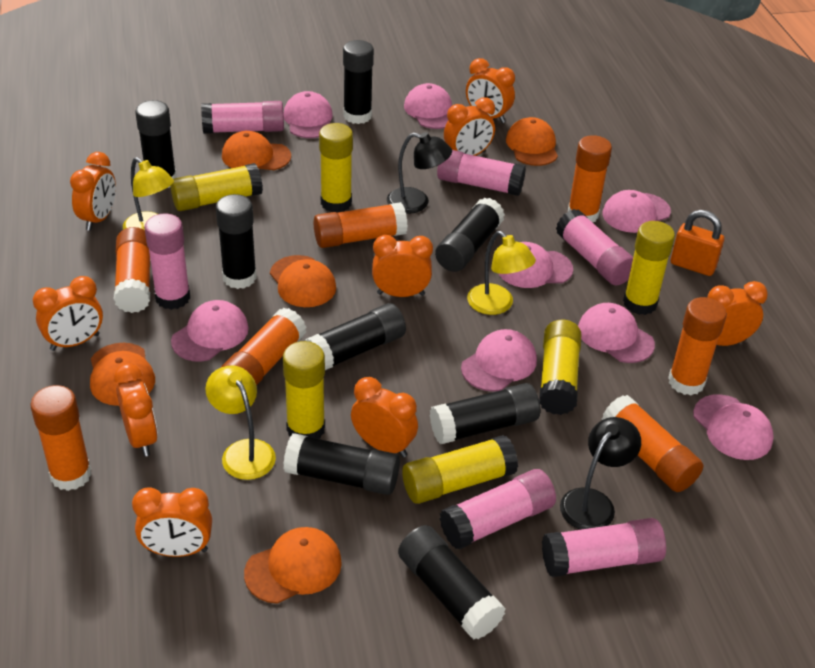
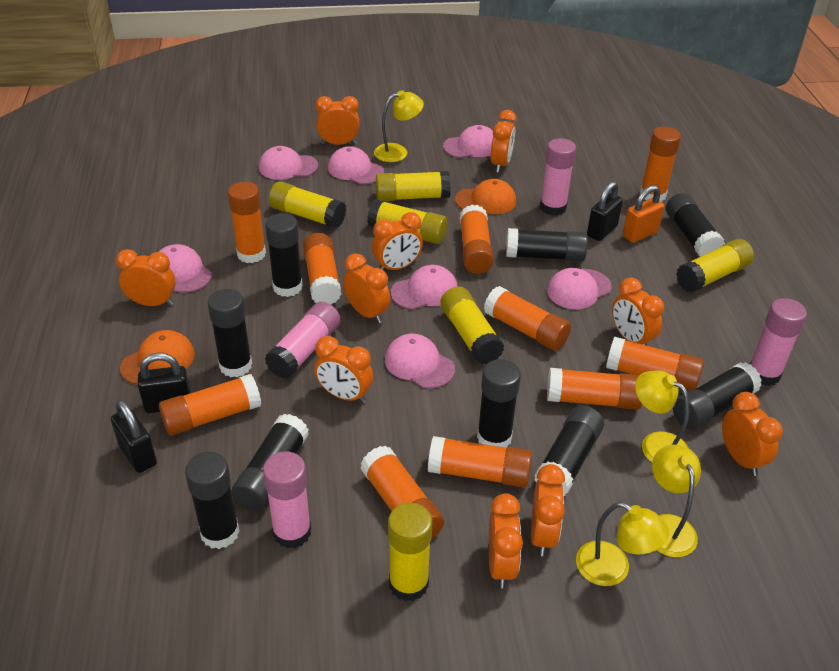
black glue stick: 8 -> 9
black lamp: 2 -> 0
black padlock: 0 -> 3
orange cap: 5 -> 2
orange clock: 9 -> 10
orange glue stick: 7 -> 10
pink cap: 8 -> 7
pink glue stick: 6 -> 4
yellow lamp: 3 -> 4

